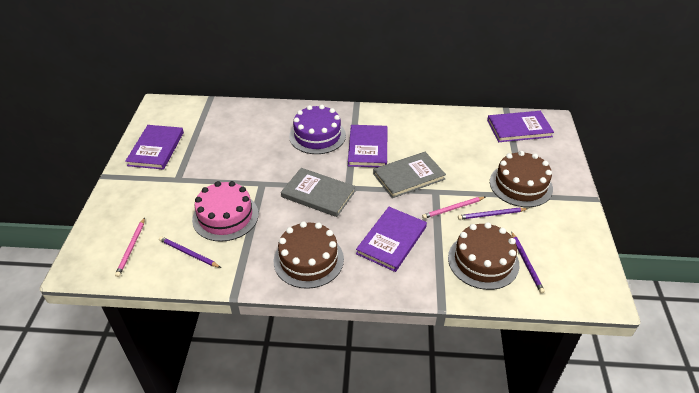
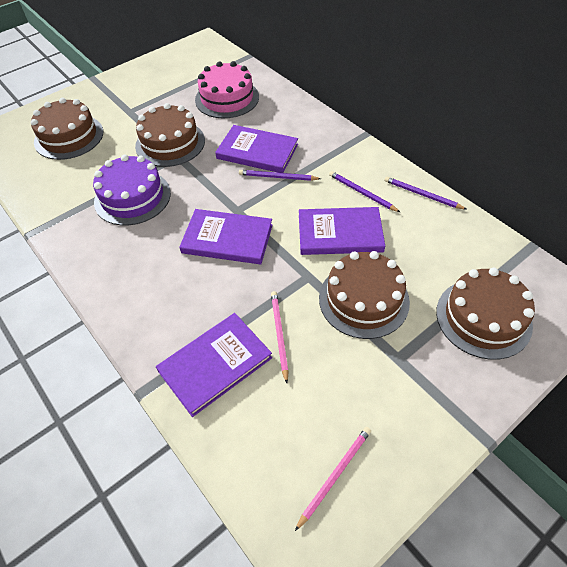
brown cake: 3 -> 4
grey book: 2 -> 0

